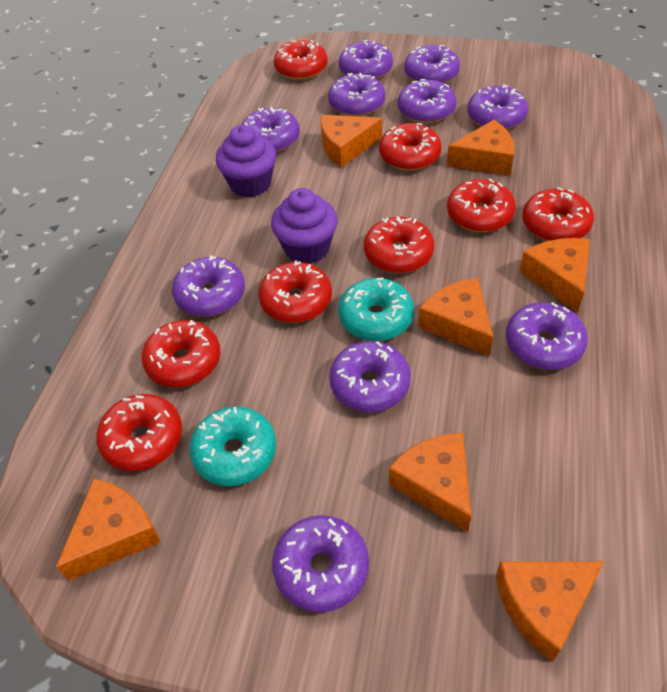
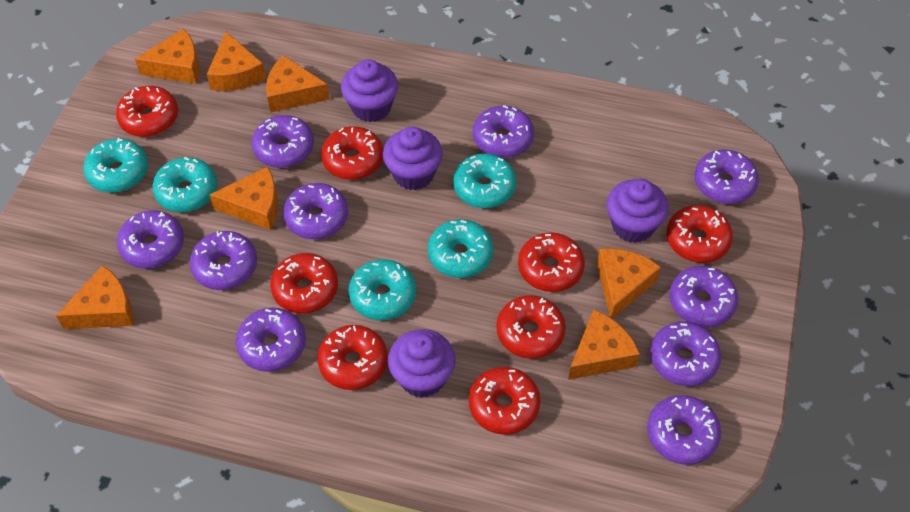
purple cupcake: 2 -> 4
turquoise donut: 2 -> 5

